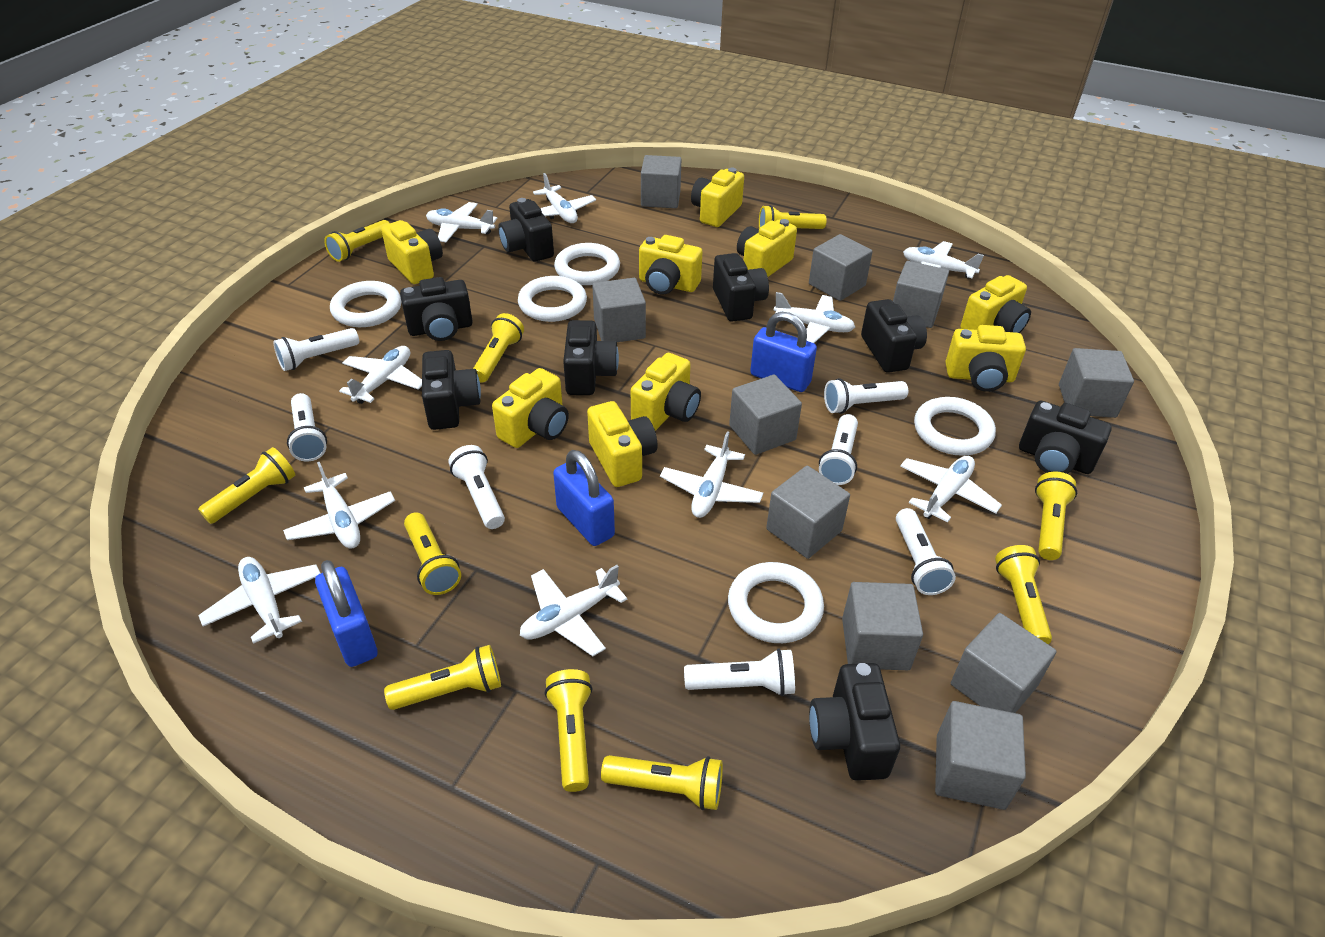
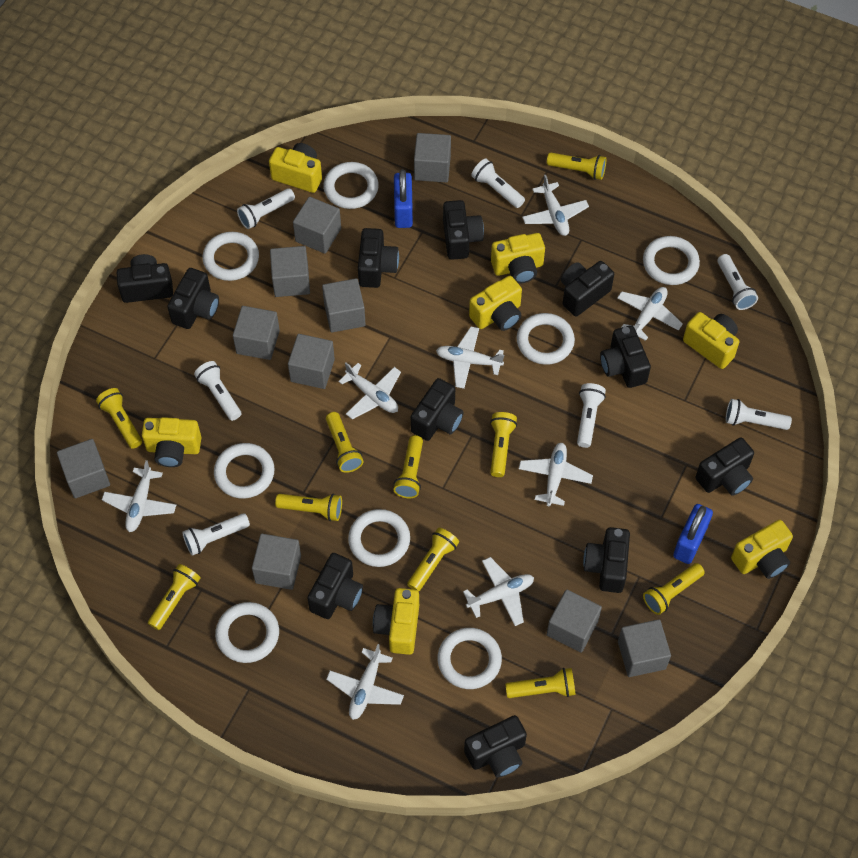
black camera: 8 -> 11
blue padlock: 3 -> 2
white plane: 10 -> 8
white ring: 5 -> 8
yellow camera: 9 -> 7

